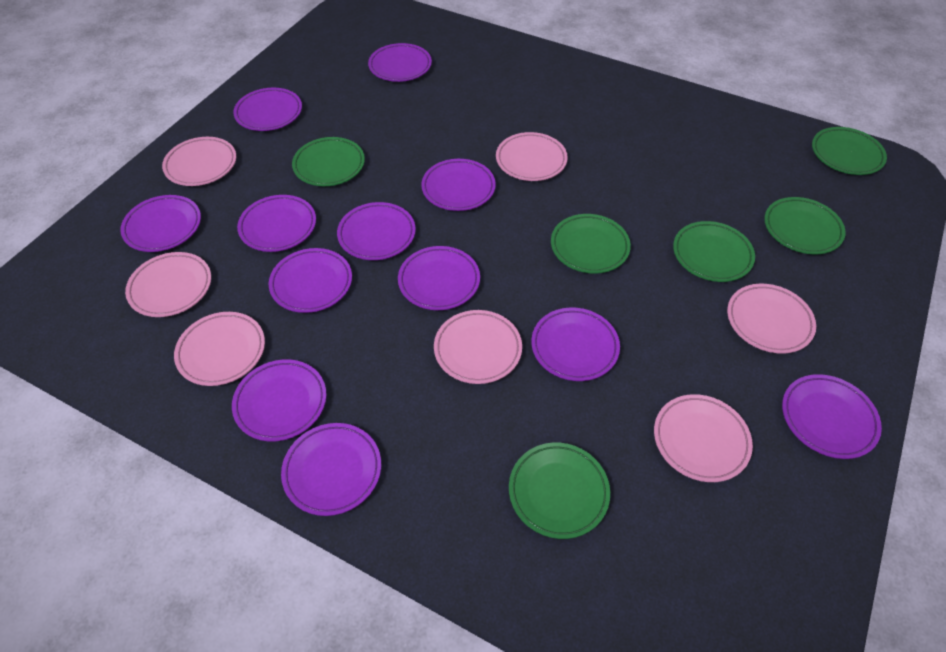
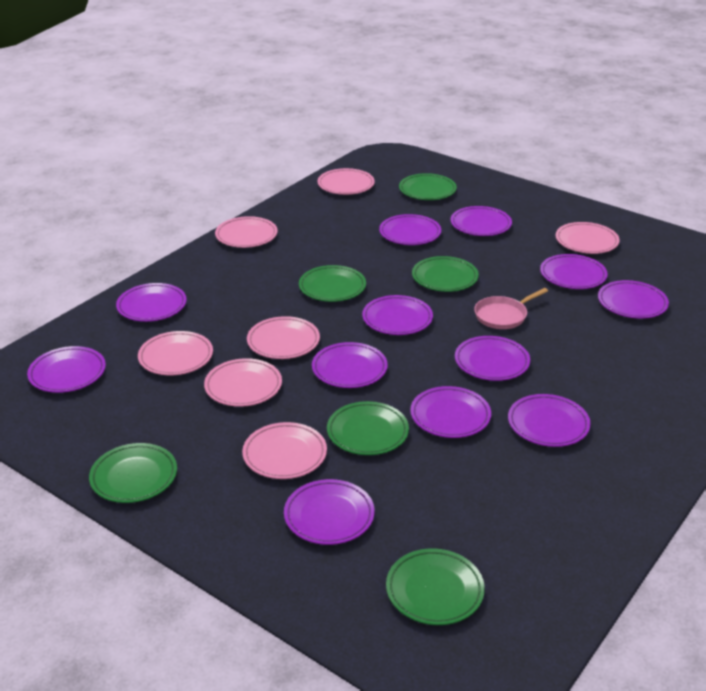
pink pan: 0 -> 1

